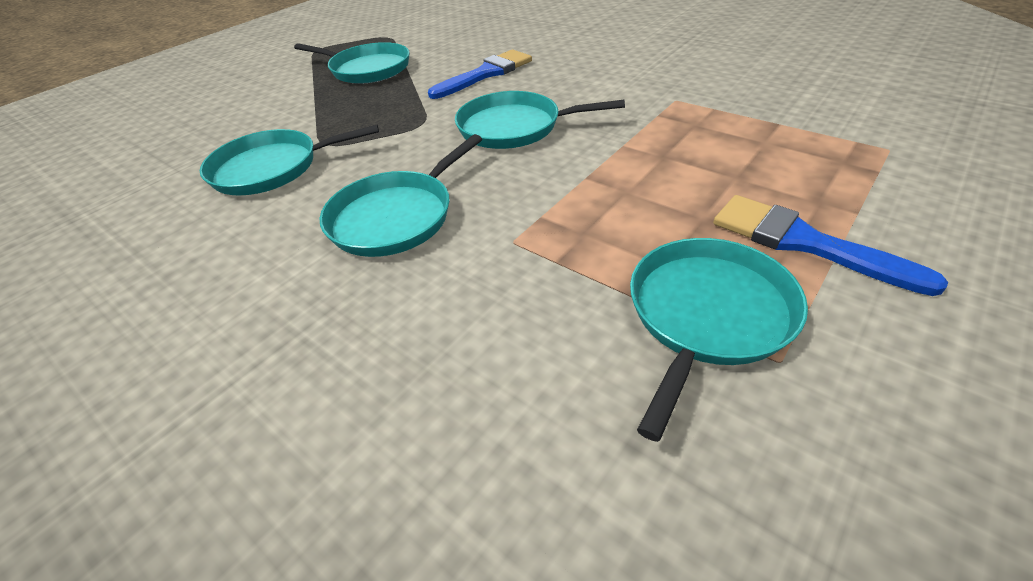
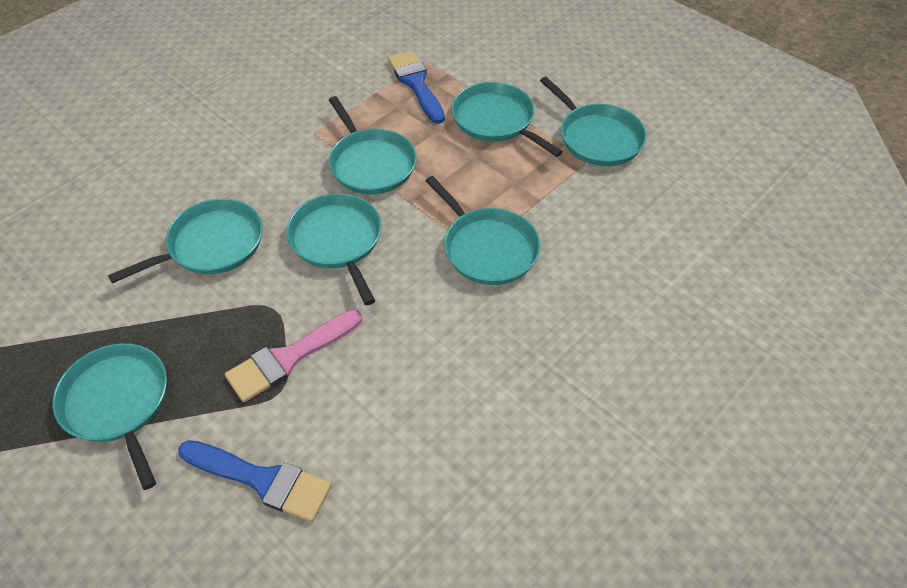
pink brush: 0 -> 1
turquoise pan: 5 -> 7

